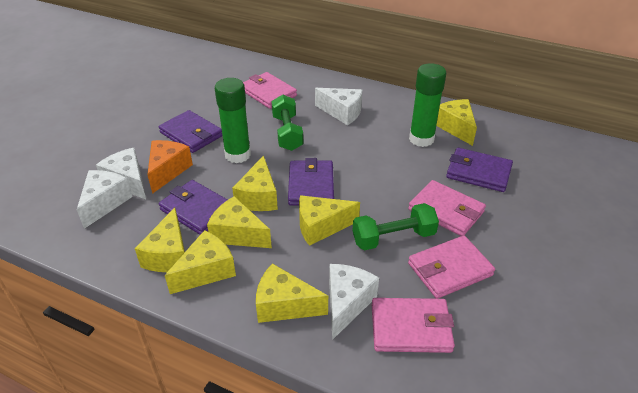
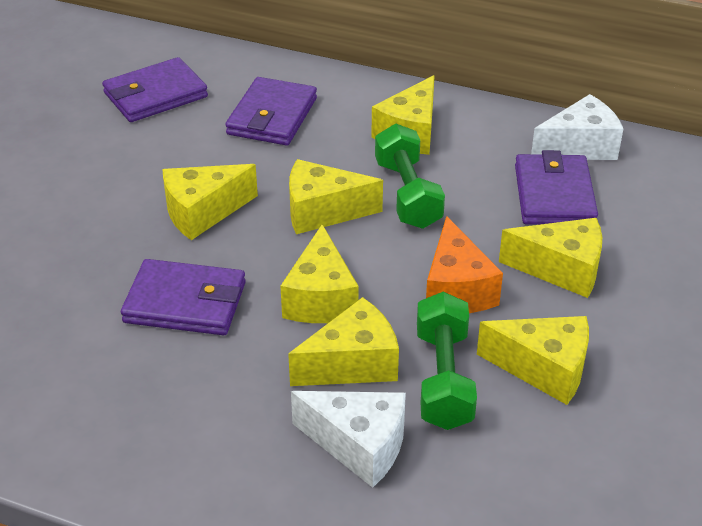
green glue stick: 2 -> 0
pink wallet: 4 -> 0
white cheese: 4 -> 2

